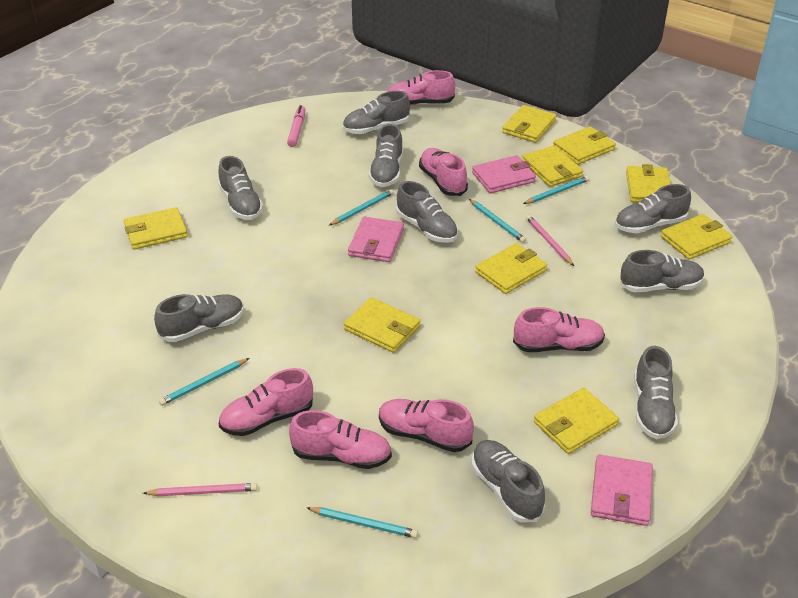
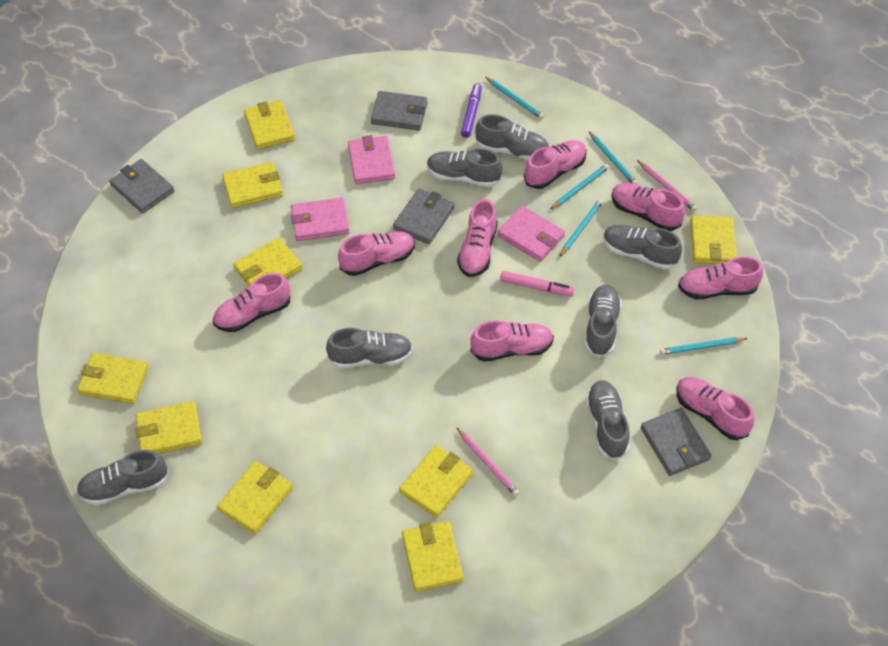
grey shoe: 9 -> 7
grey wallet: 0 -> 4
pink shoe: 6 -> 8
purple marker: 0 -> 1

